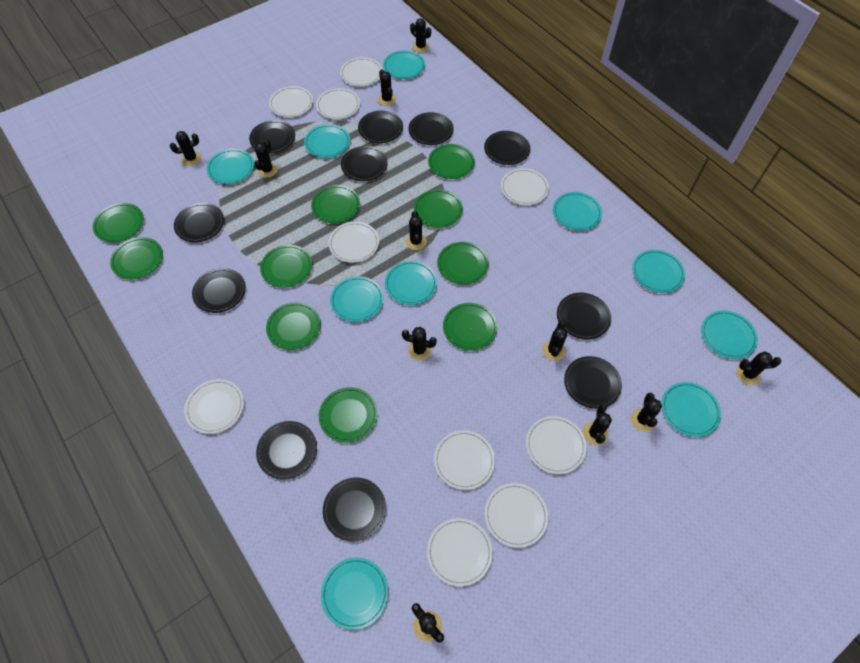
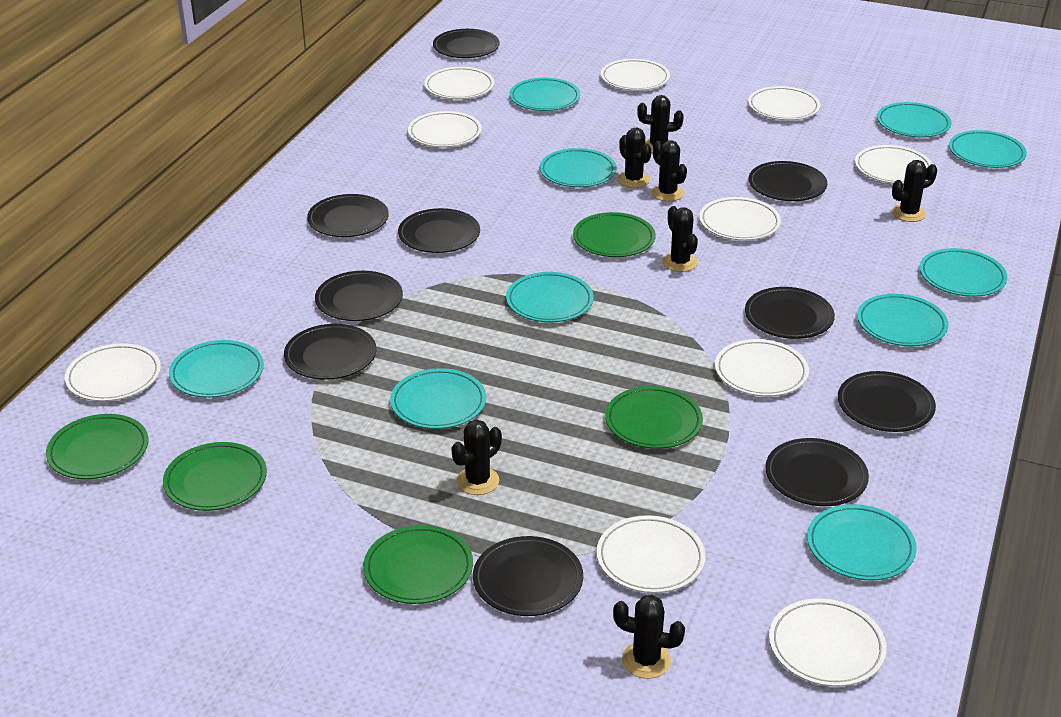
black cactus: 11 -> 7
black plate: 11 -> 10
green plate: 10 -> 5

